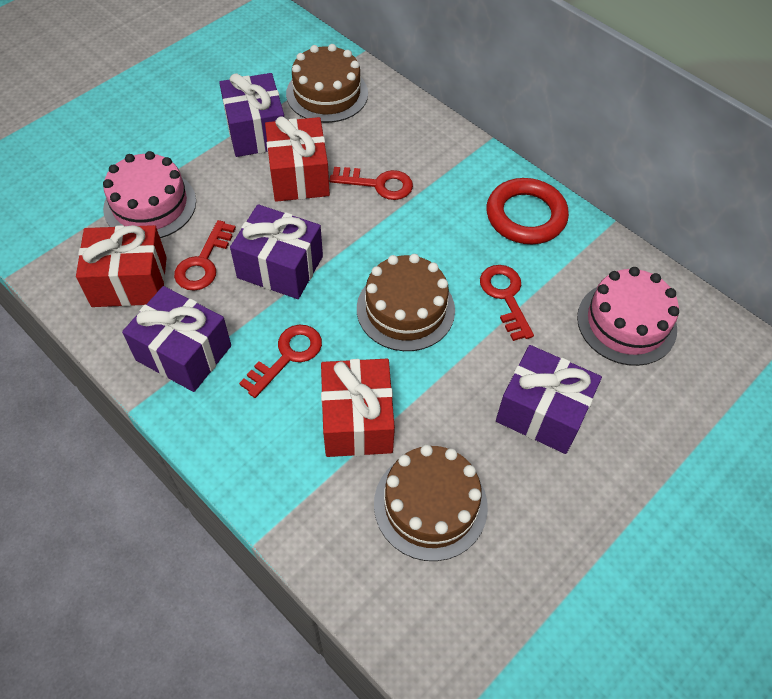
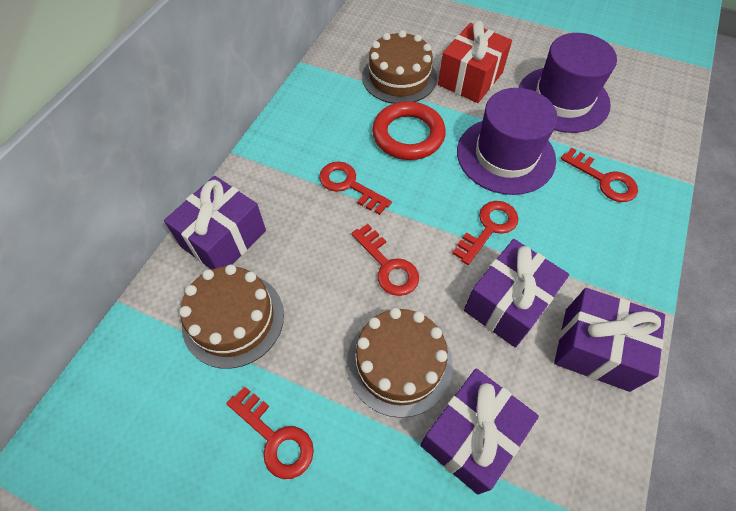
pink cake: 2 -> 0
purple hat: 0 -> 2
red gift: 3 -> 1
red key: 4 -> 5

